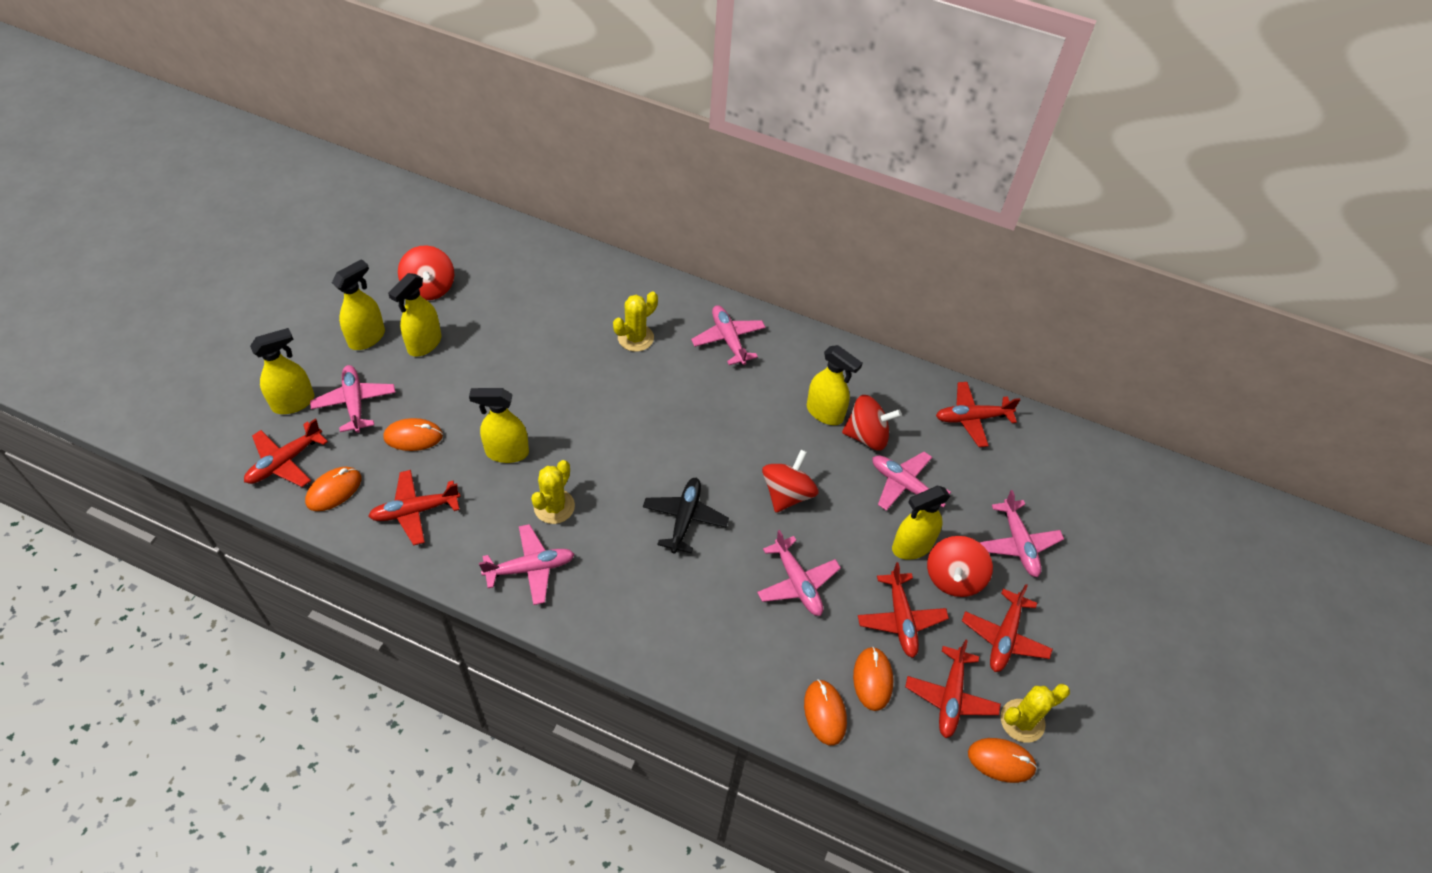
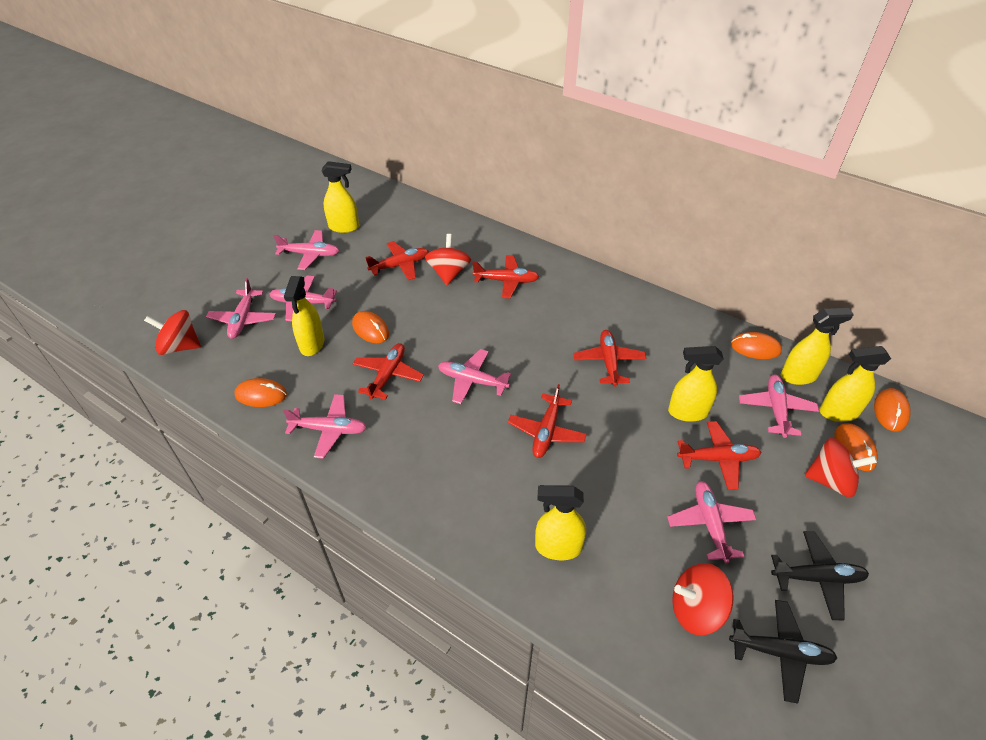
black plane: 1 -> 2
pink plane: 6 -> 7
yellow cactus: 3 -> 0

